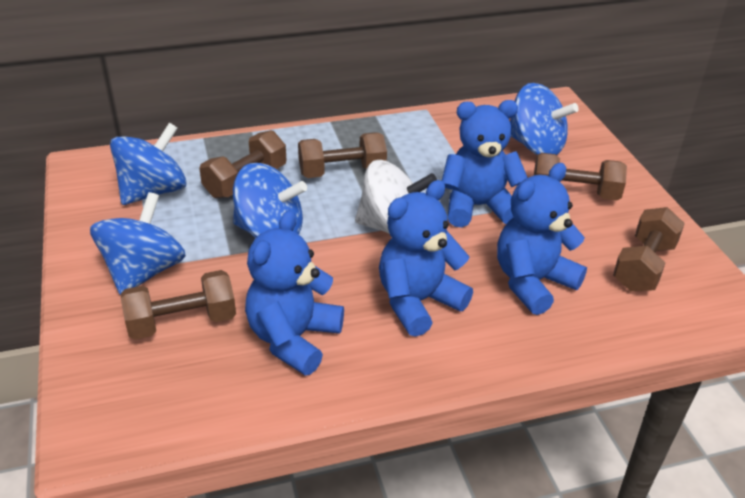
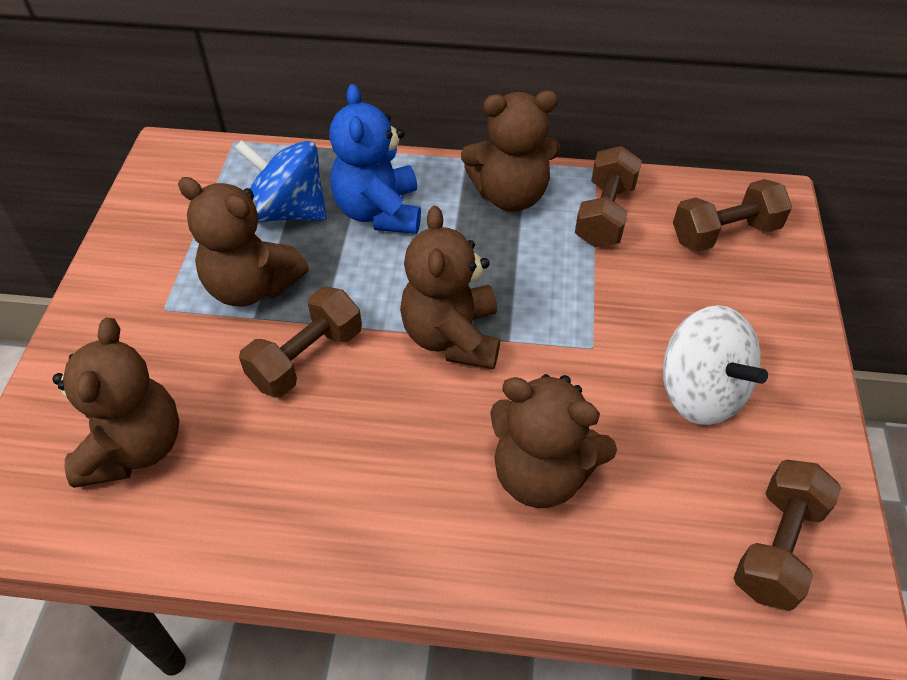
blue spinning top: 4 -> 1
blue teddy bear: 4 -> 1
brown dumbbell: 5 -> 4
brown teddy bear: 0 -> 5

